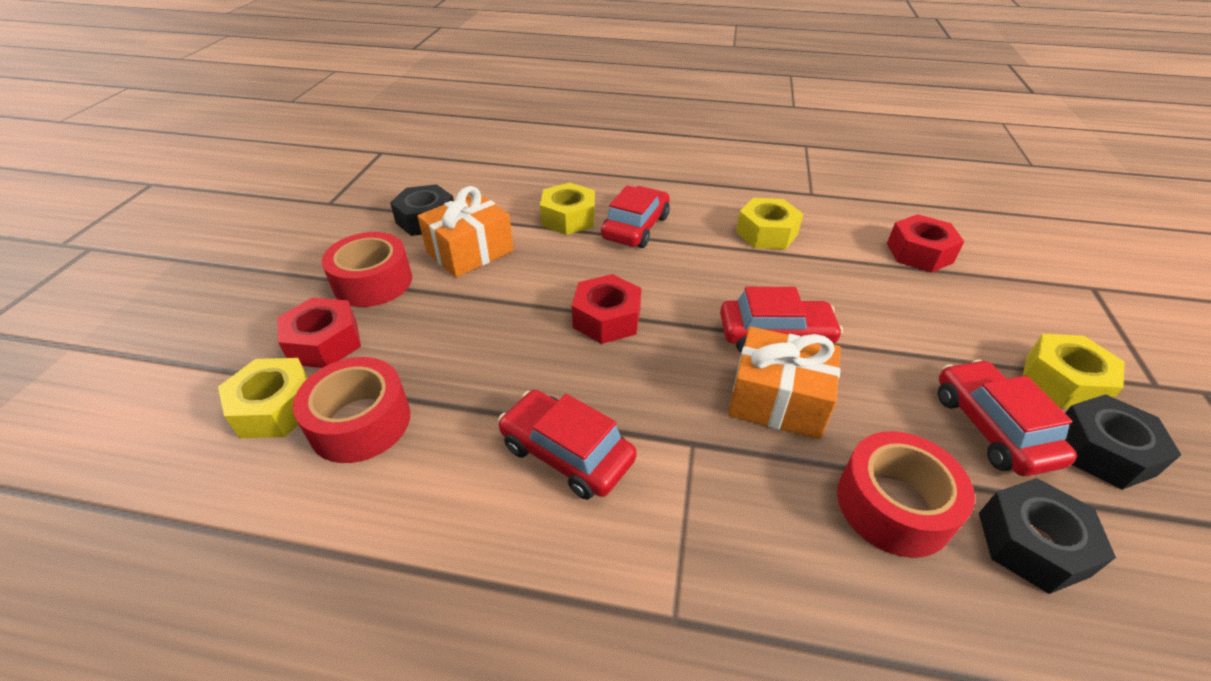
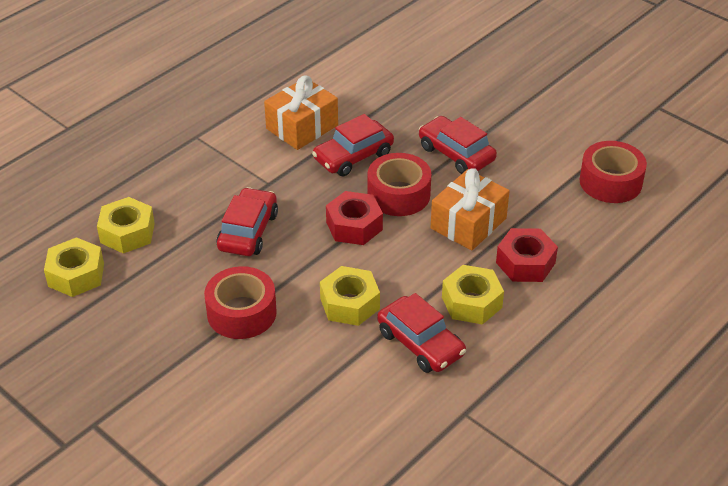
black nut: 3 -> 0
red nut: 3 -> 2

